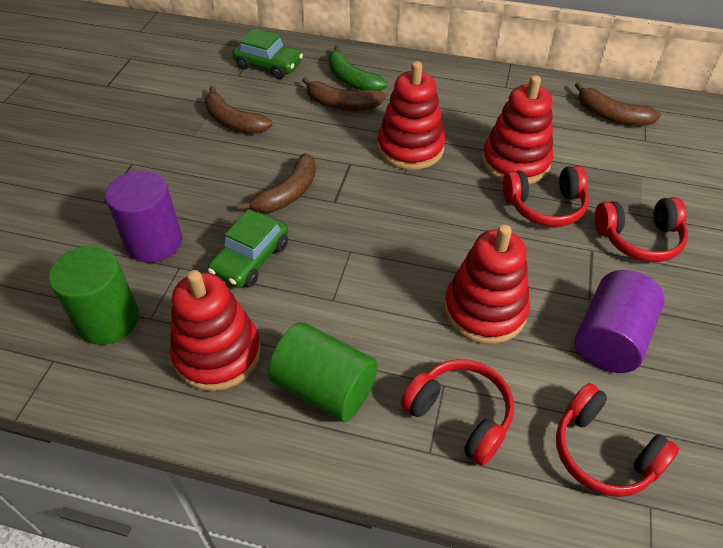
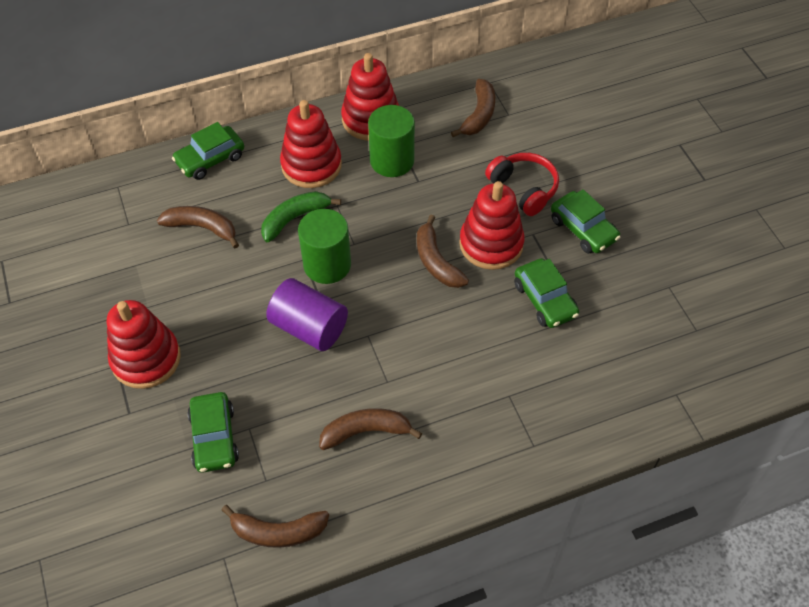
brown banana: 4 -> 5
green car: 2 -> 4
purple cylinder: 2 -> 1
red headphones: 4 -> 1

